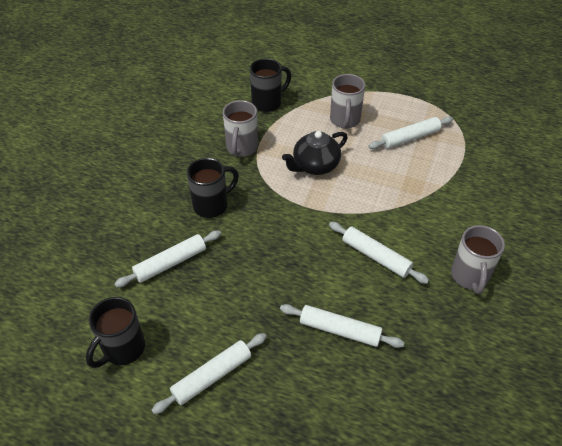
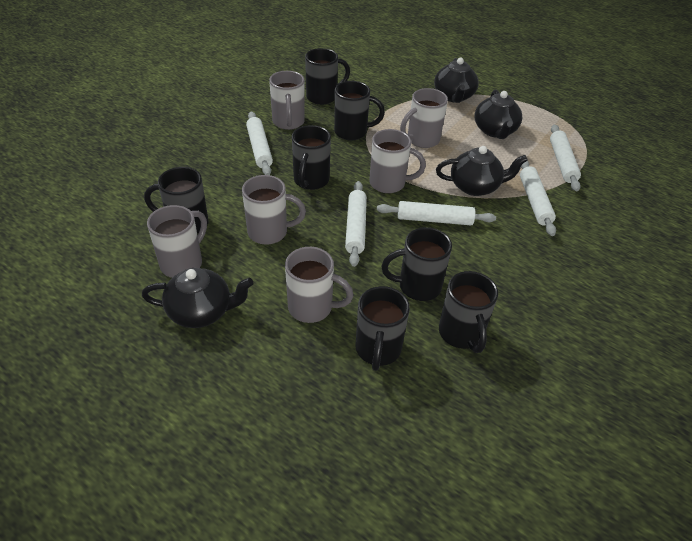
black mug: 3 -> 7
black teapot: 1 -> 4
grey mug: 3 -> 6

